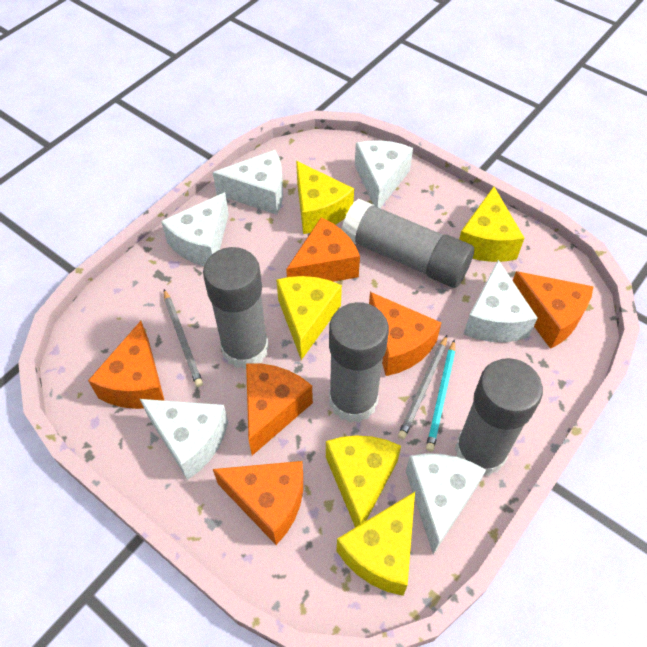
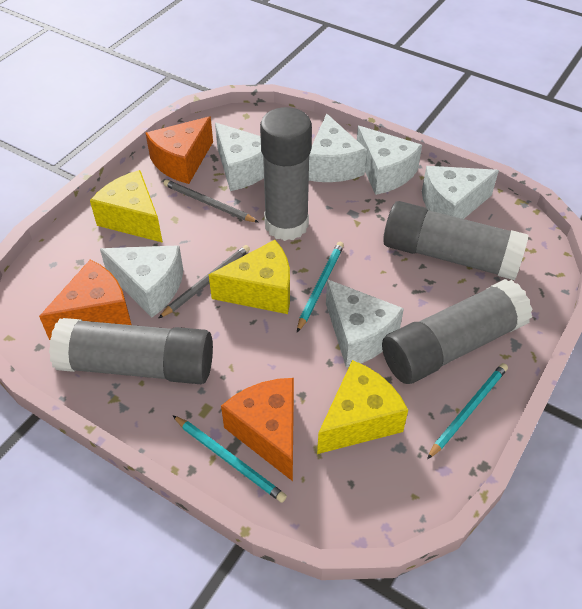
orange cheese: 6 -> 3
turquoise pencil: 1 -> 3
yellow cheese: 5 -> 3

